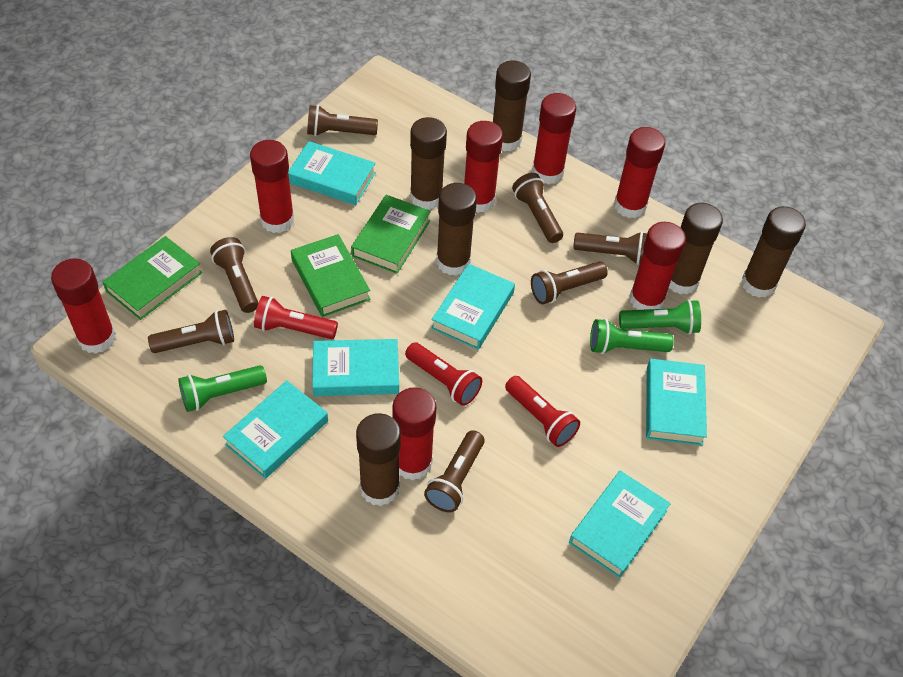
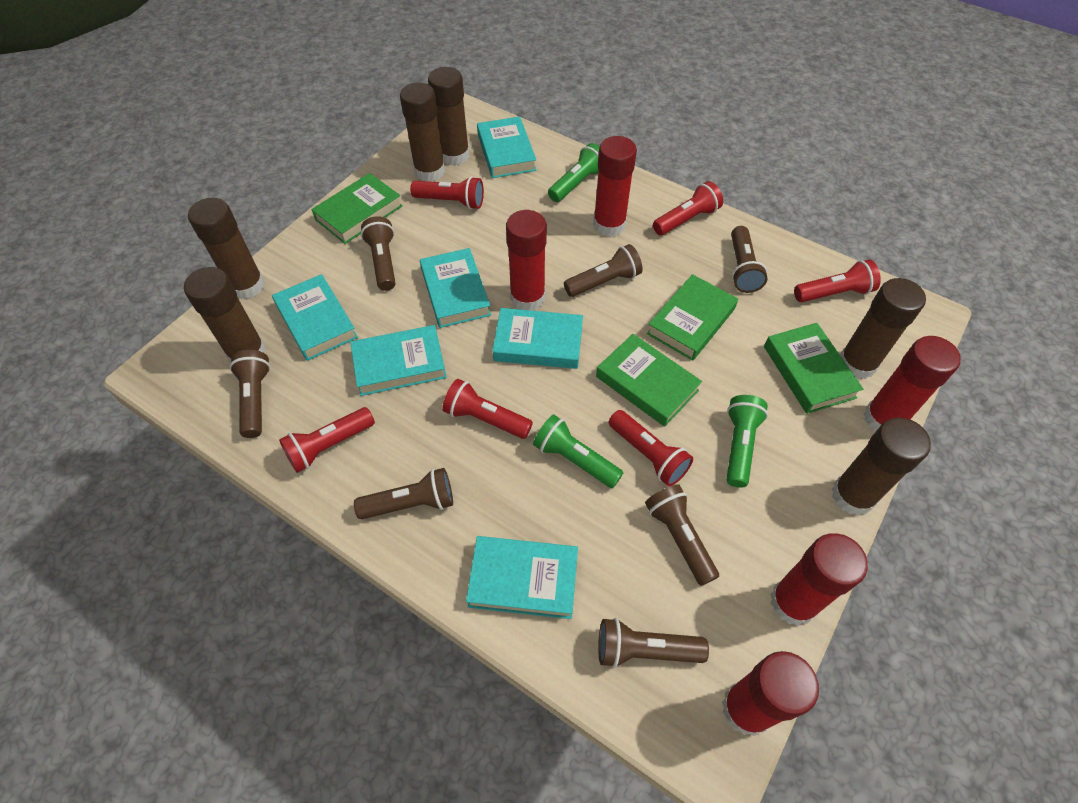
green book: 3 -> 4
red flashlight: 3 -> 6
red glue stick: 7 -> 5

